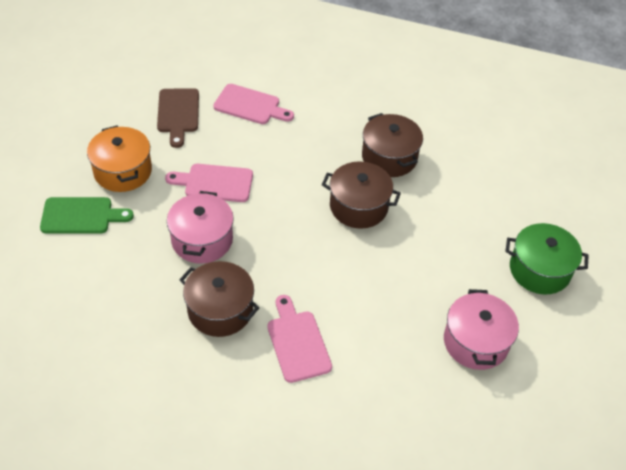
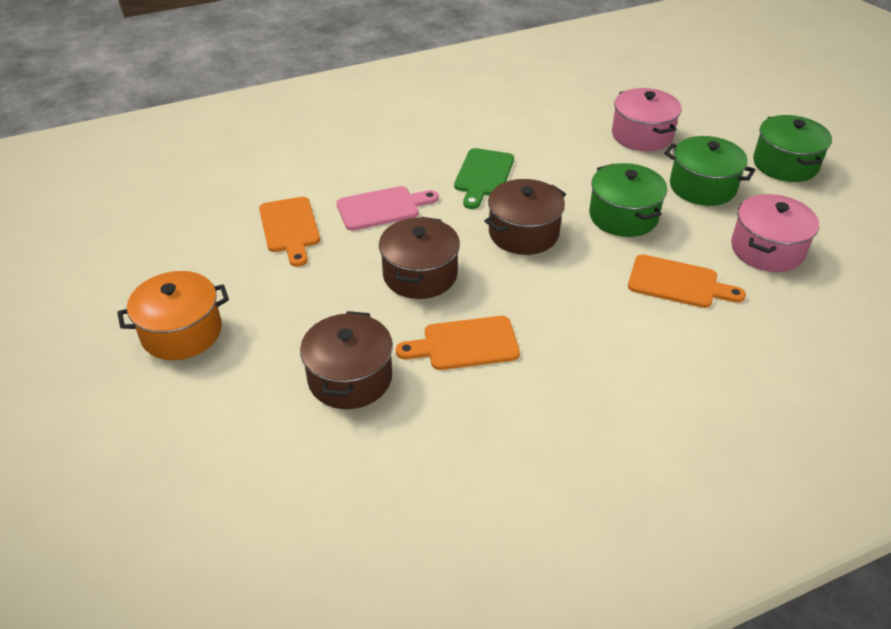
brown cutting board: 1 -> 0
green pot: 1 -> 3
orange cutting board: 0 -> 3
pink cutting board: 3 -> 1

